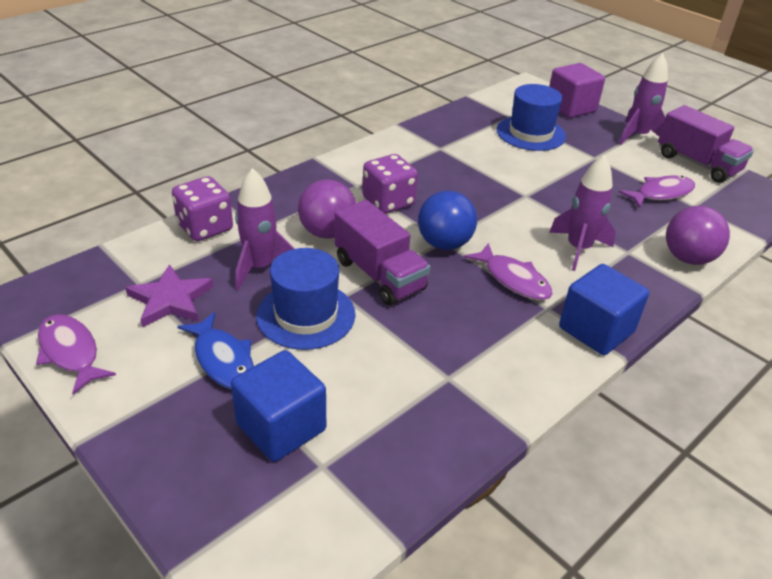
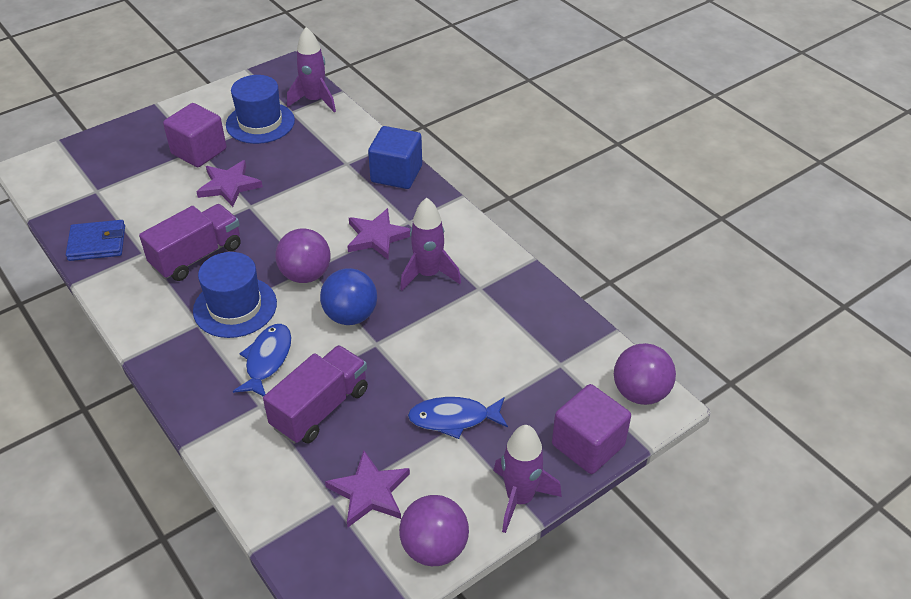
blue cube: 2 -> 1
blue fish: 1 -> 2
blue wallet: 0 -> 1
purple ball: 2 -> 3
purple cube: 1 -> 2
purple dice: 2 -> 0
purple fish: 3 -> 0
purple star: 1 -> 3

